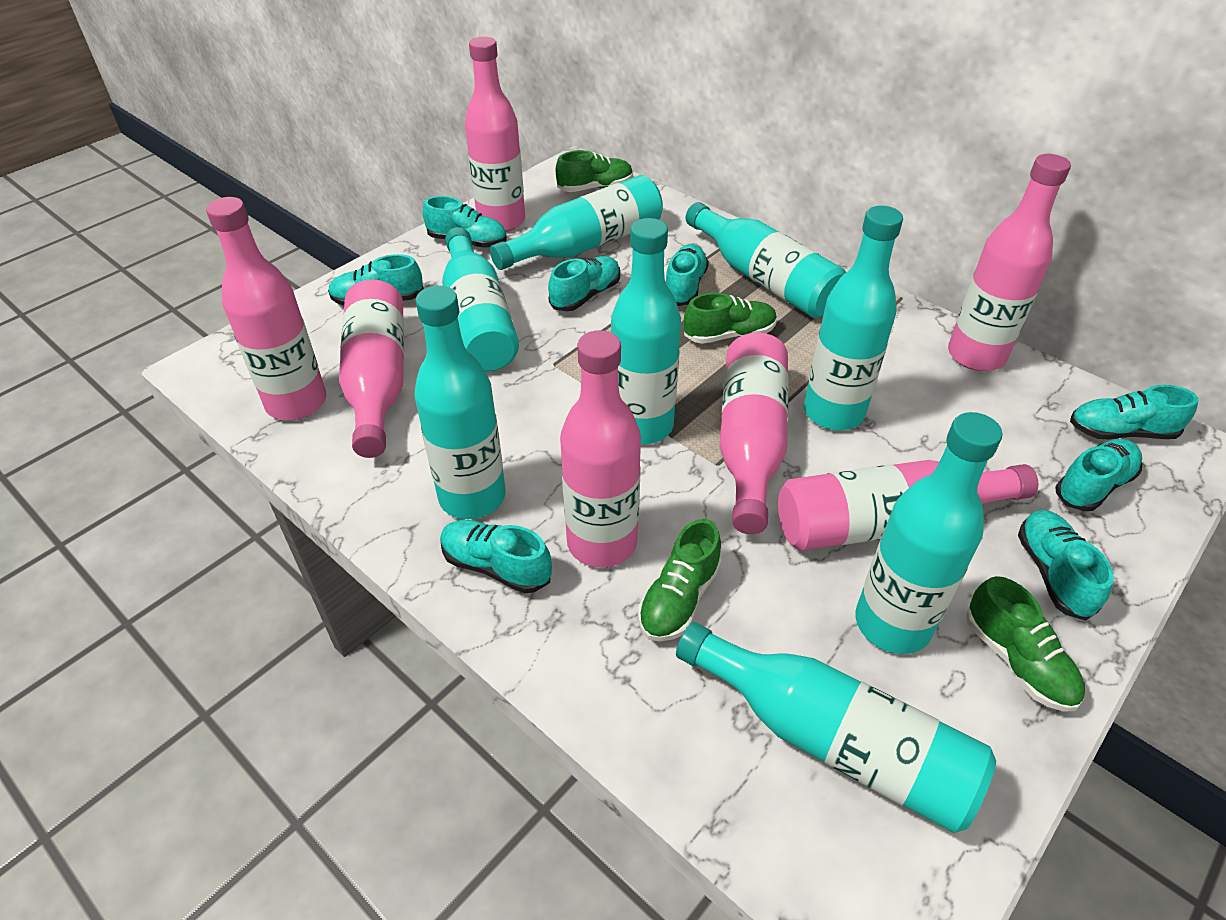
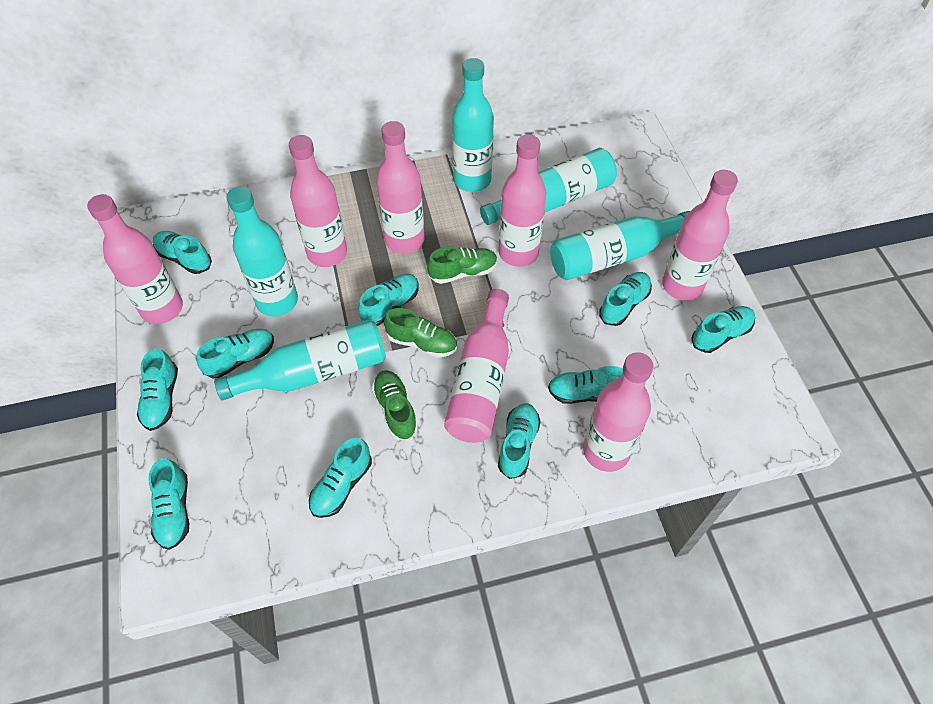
green shoe: 4 -> 3
turquoise bottle: 8 -> 5
turquoise shoe: 8 -> 10

